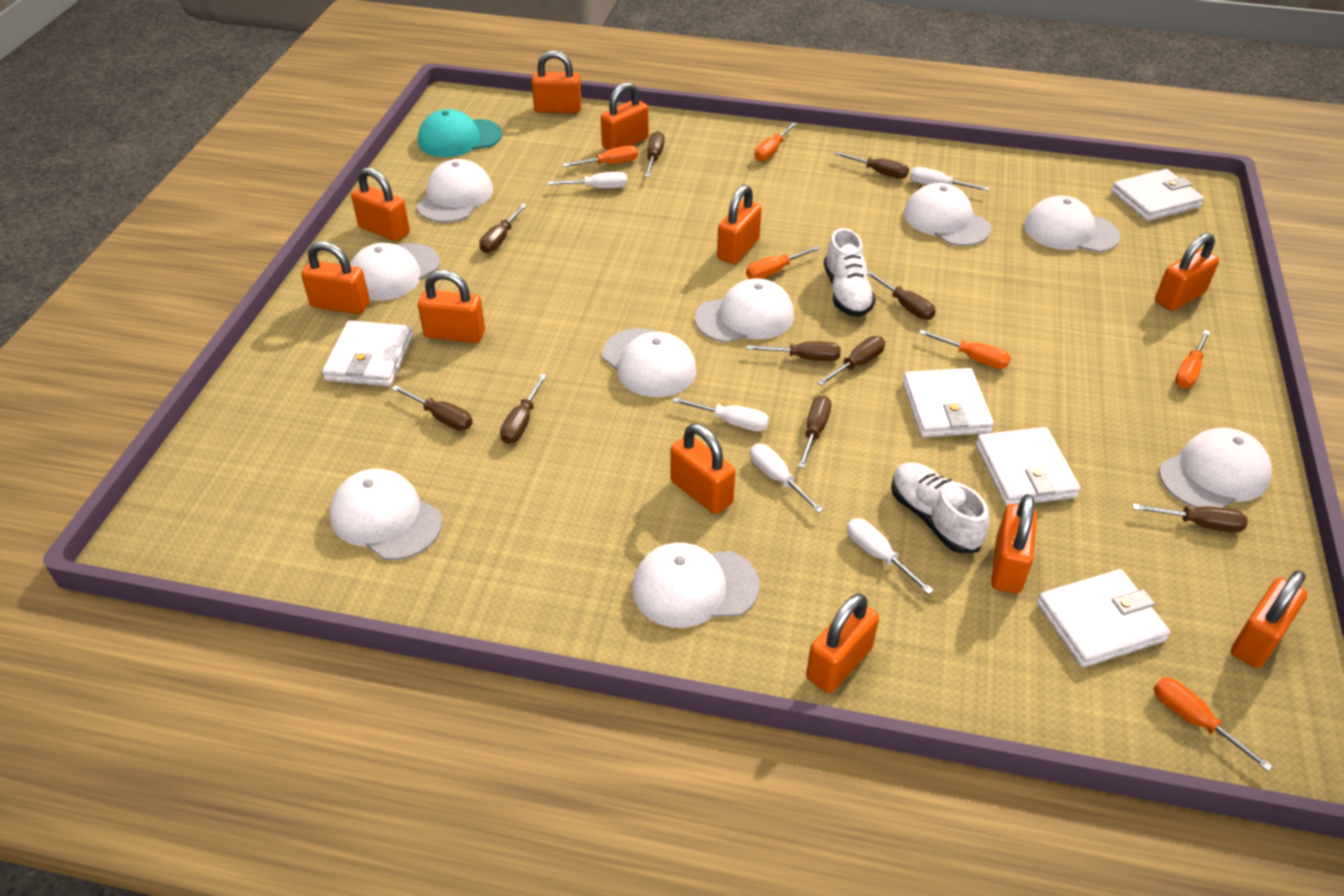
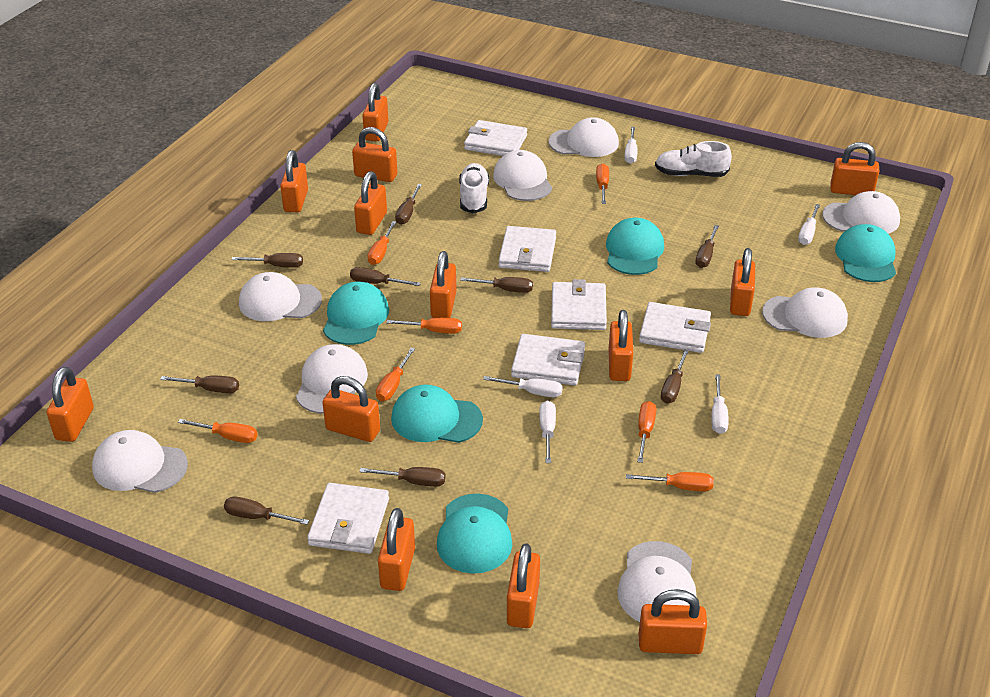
brown screwdriver: 10 -> 9
orange padlock: 11 -> 13
orange screwdriver: 6 -> 7
turquoise cap: 1 -> 5
white cap: 9 -> 8
white wallet: 5 -> 6

